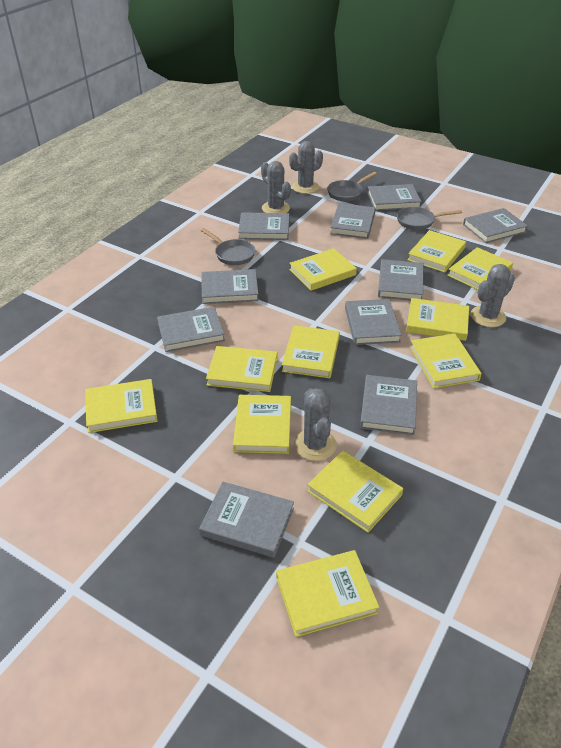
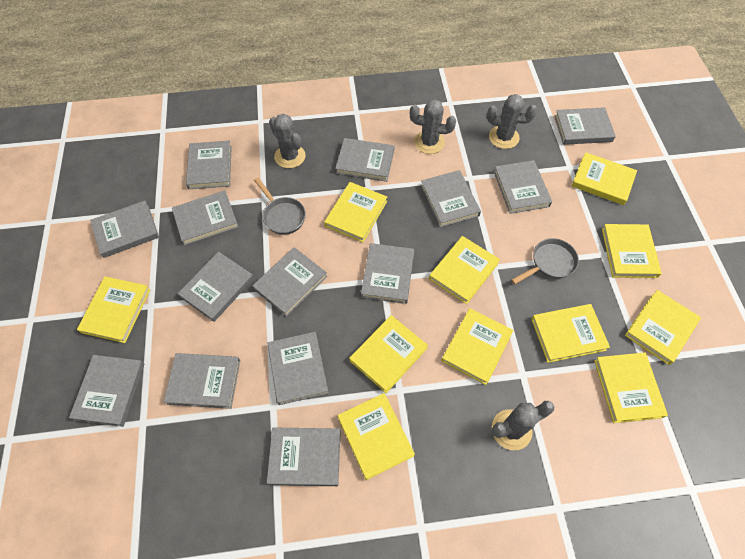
grey book: 10 -> 14
grey pan: 3 -> 2

